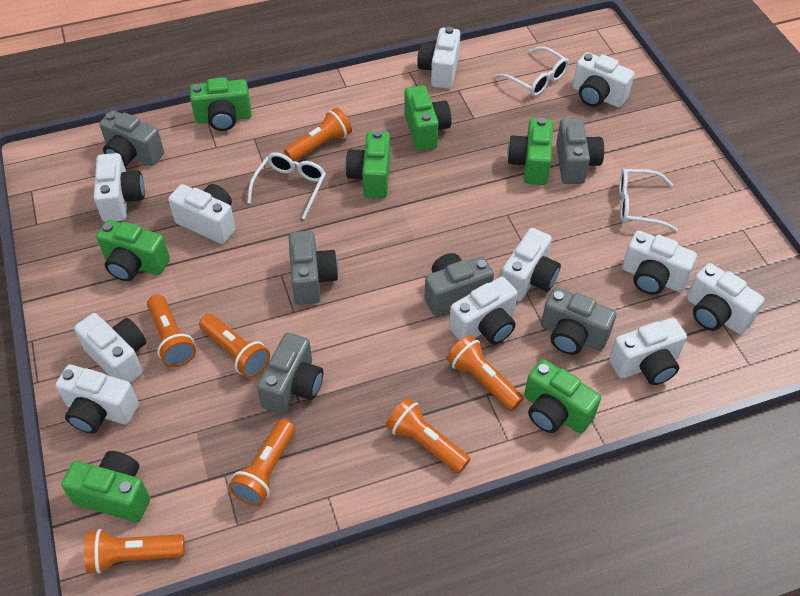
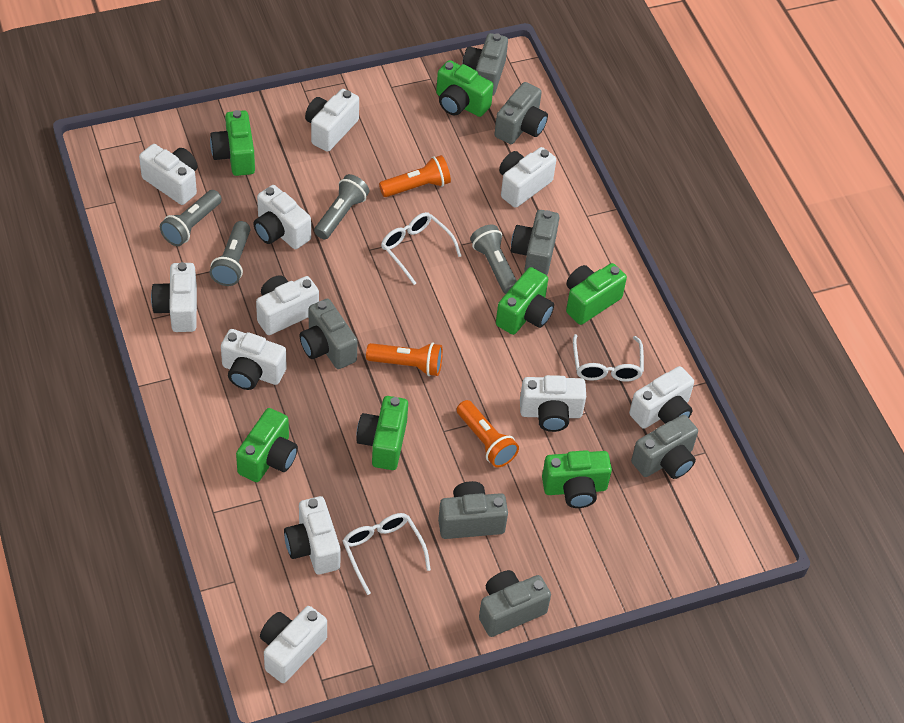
grey camera: 6 -> 7
grey flashlight: 0 -> 4
orange flashlight: 7 -> 3

